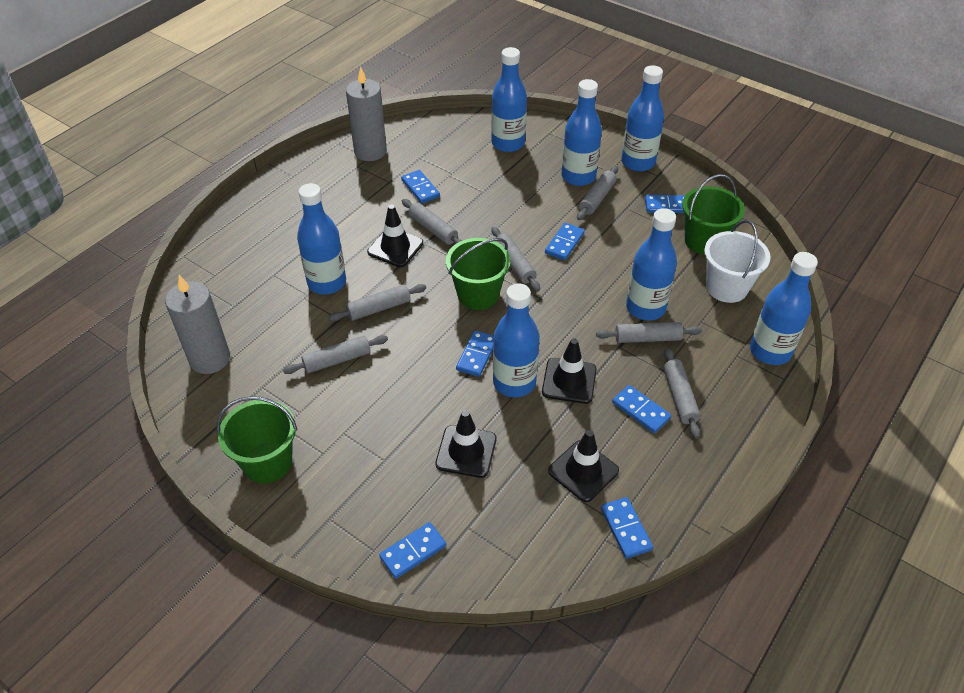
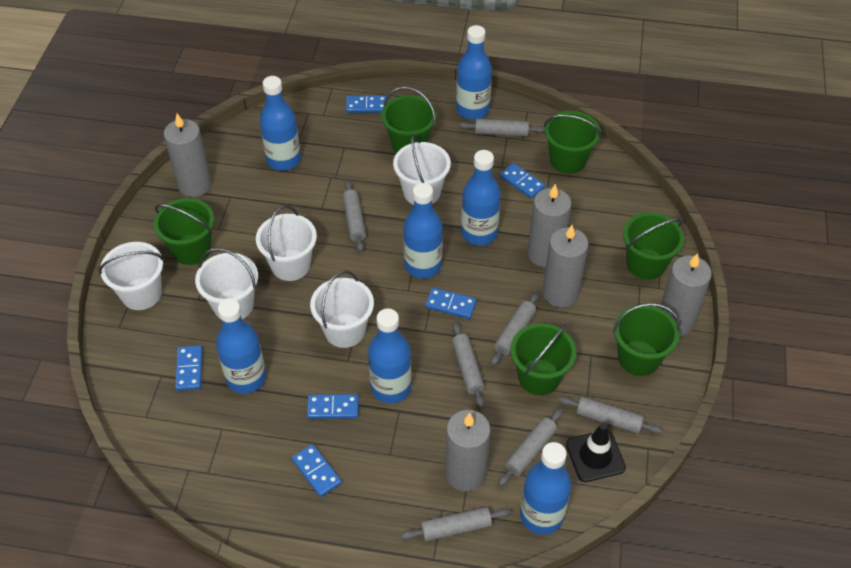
black traffic cone: 4 -> 1
blue domino: 7 -> 6
green bucket: 3 -> 6
grey candle: 2 -> 5
white bucket: 1 -> 5

